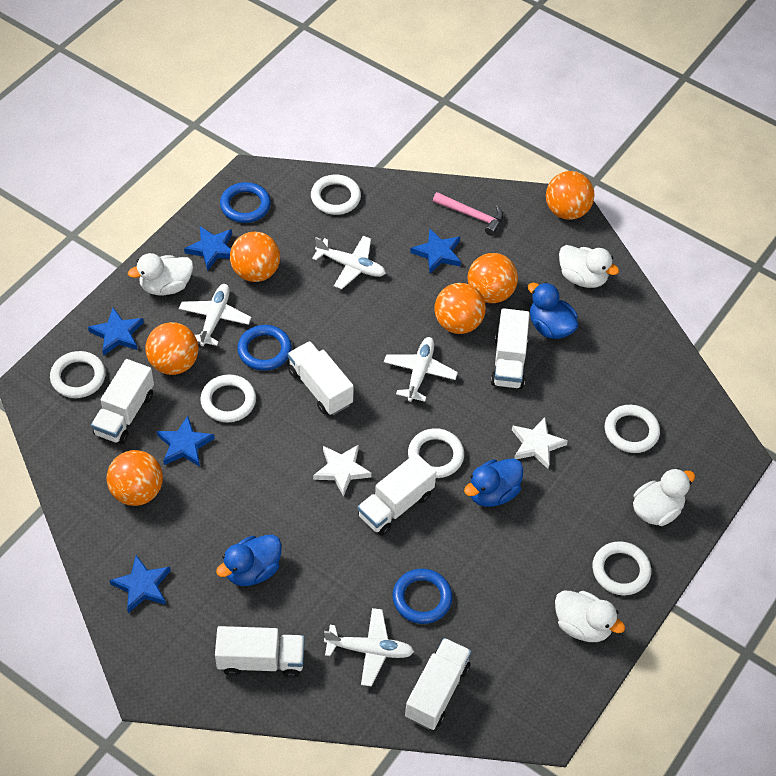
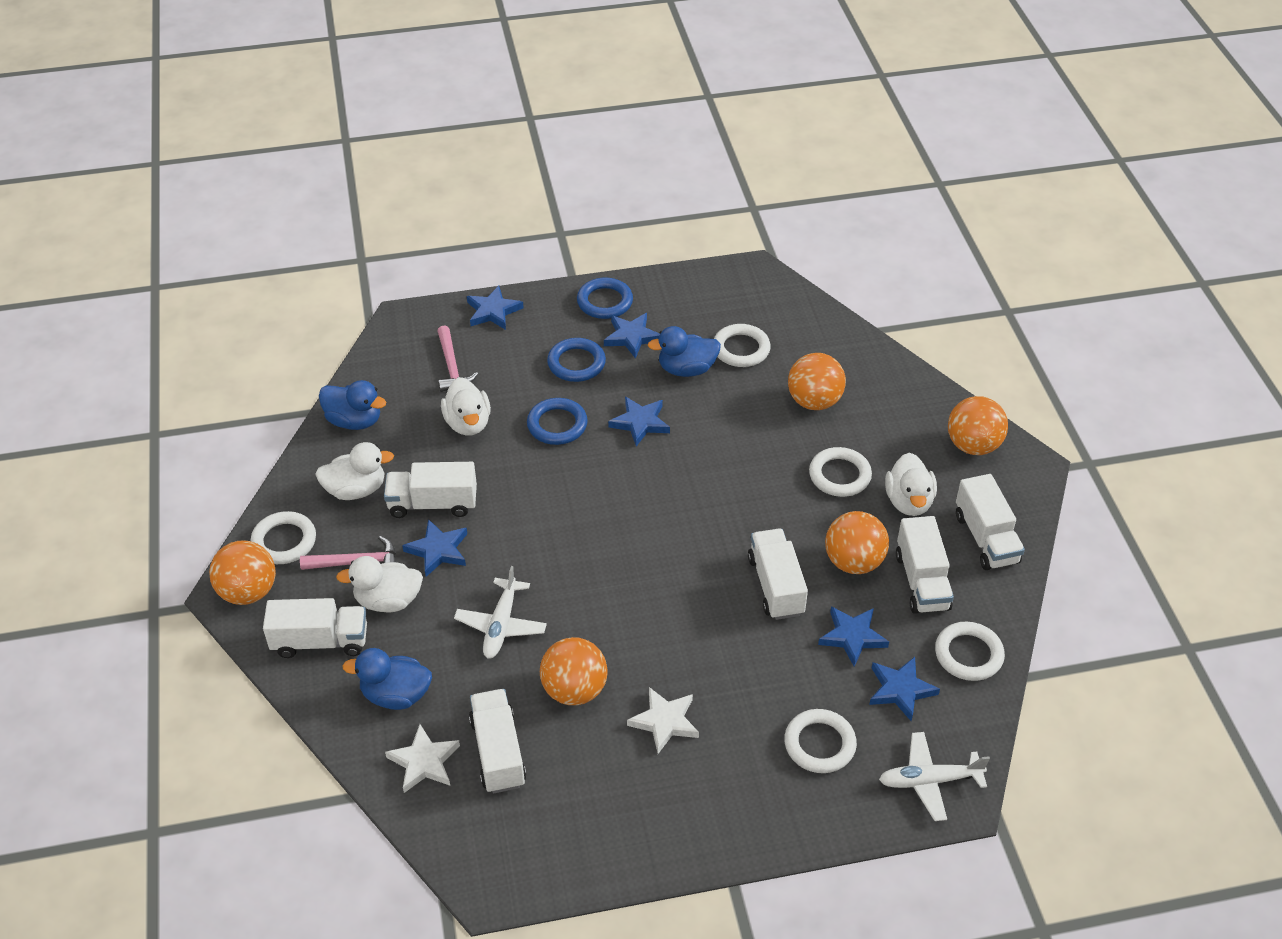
blue star: 5 -> 6
orange ball: 6 -> 5
pink hammer: 1 -> 2
white plane: 4 -> 2
white ring: 6 -> 5

